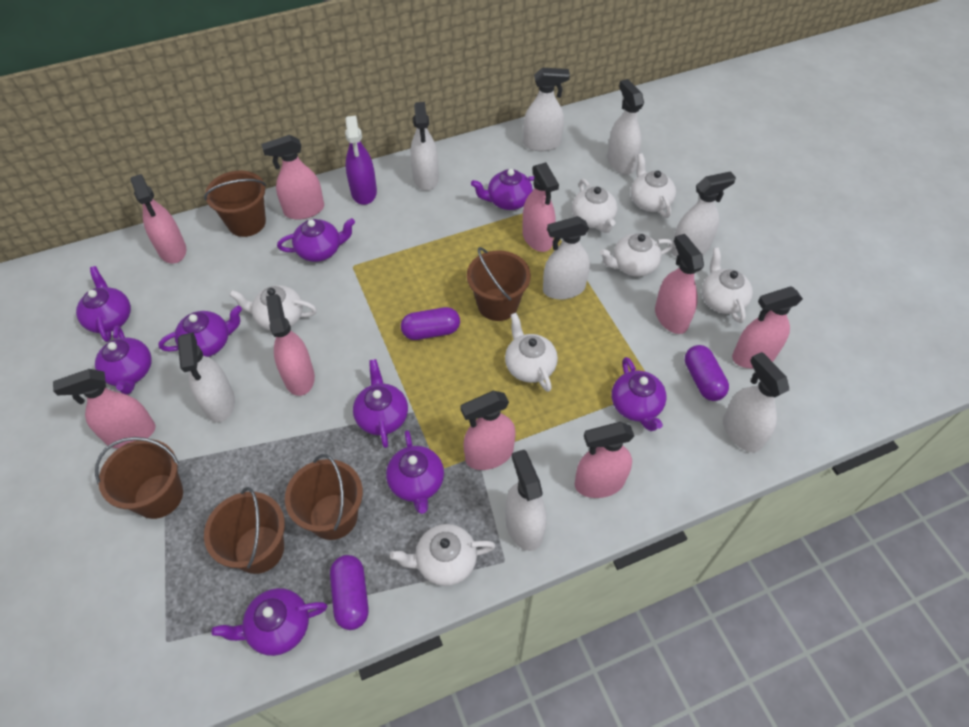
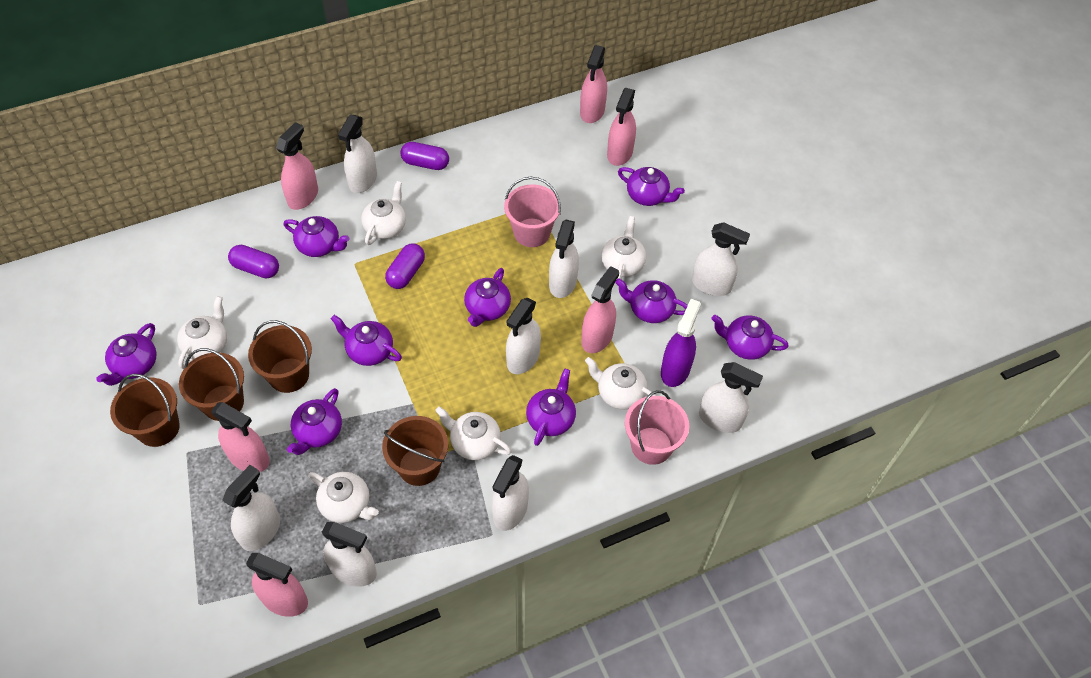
brown bucket: 5 -> 4
pink bucket: 0 -> 2
pink spray bottle: 9 -> 6
white teapot: 7 -> 6

